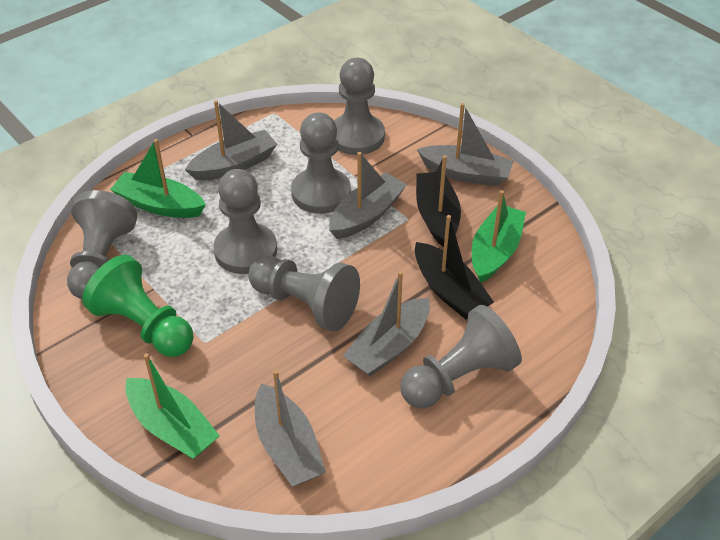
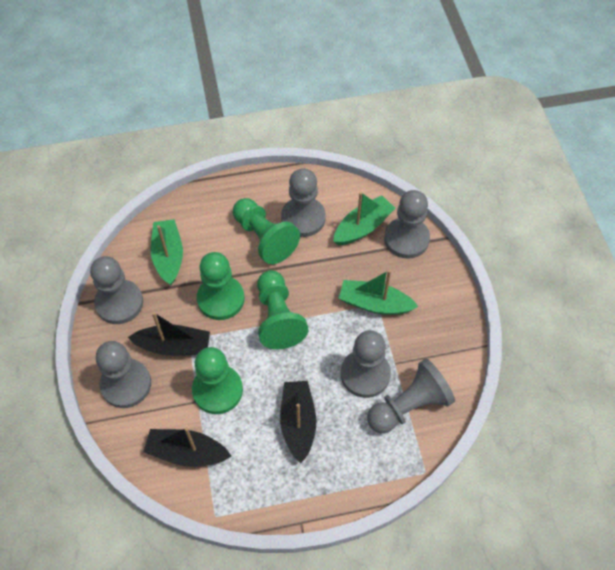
black boat: 2 -> 3
green pawn: 1 -> 4
grey boat: 5 -> 0

